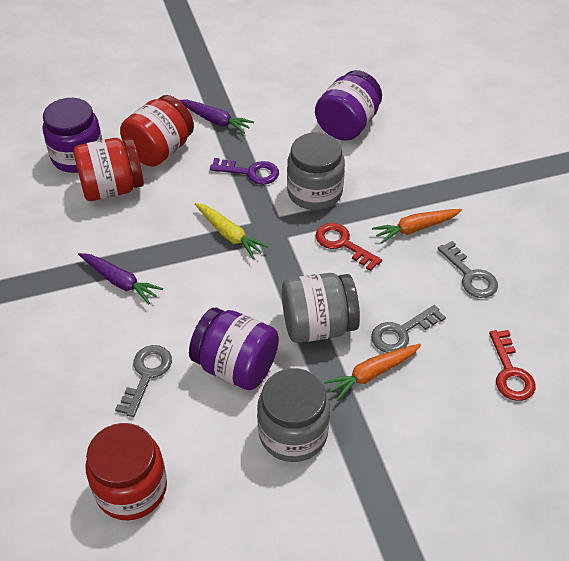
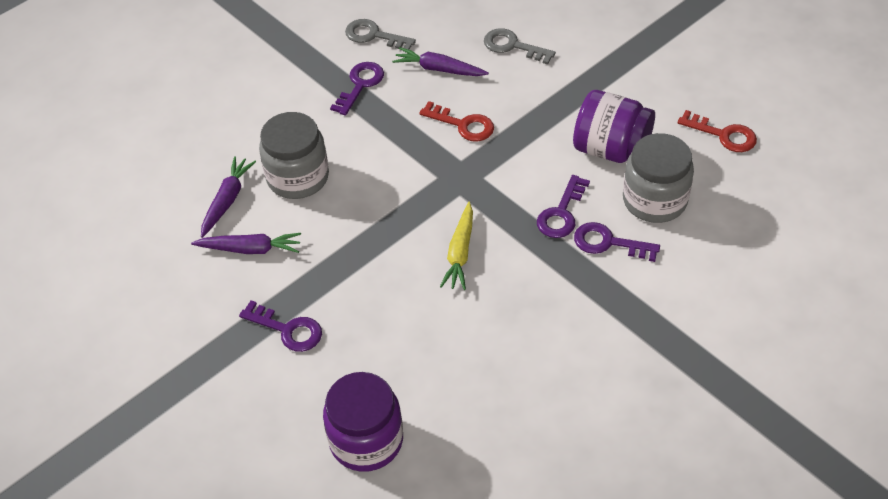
grey jar: 3 -> 2
grey key: 3 -> 2
orange carrot: 2 -> 0
purple carrot: 2 -> 3
purple jar: 3 -> 2
purple key: 1 -> 4
red jar: 3 -> 0

